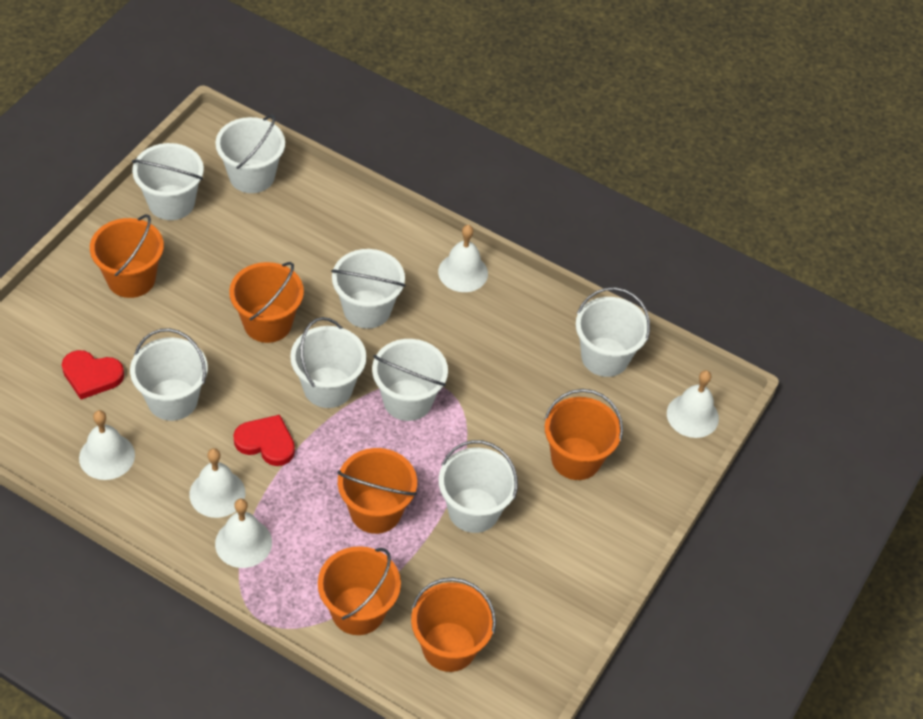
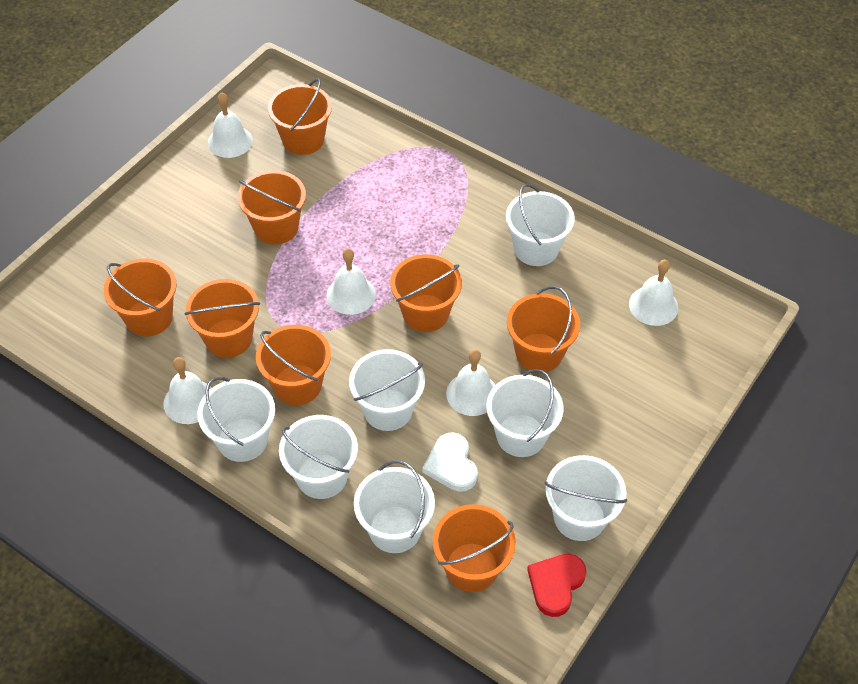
orange bucket: 6 -> 8
red heart: 2 -> 1
white bucket: 8 -> 7
white heart: 0 -> 1

